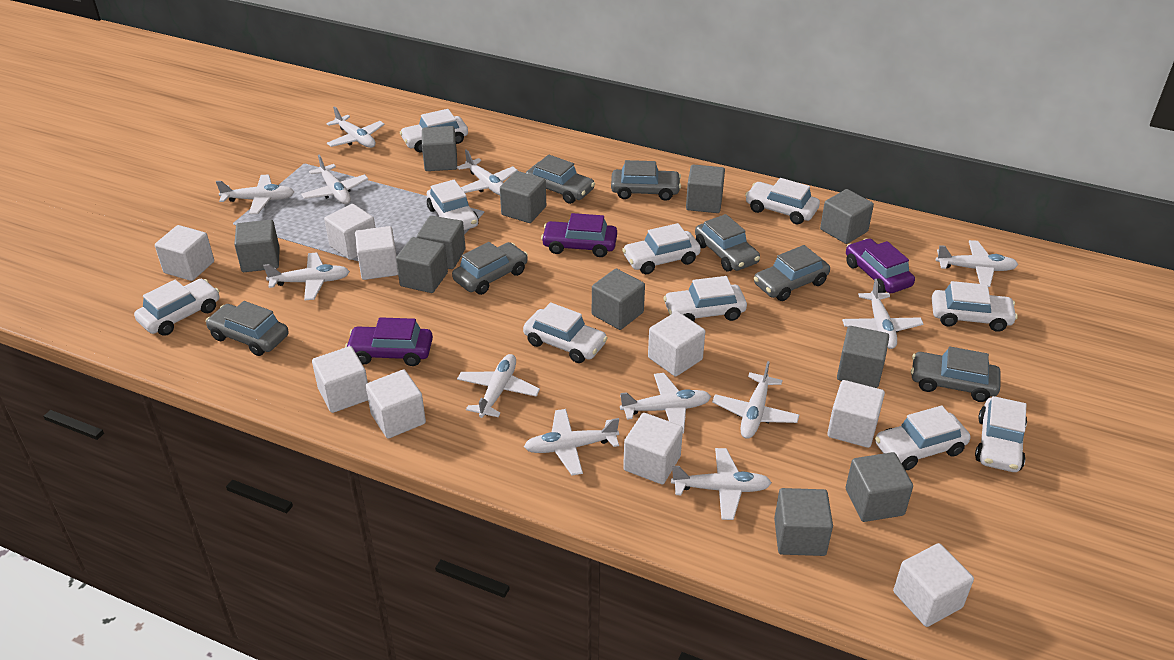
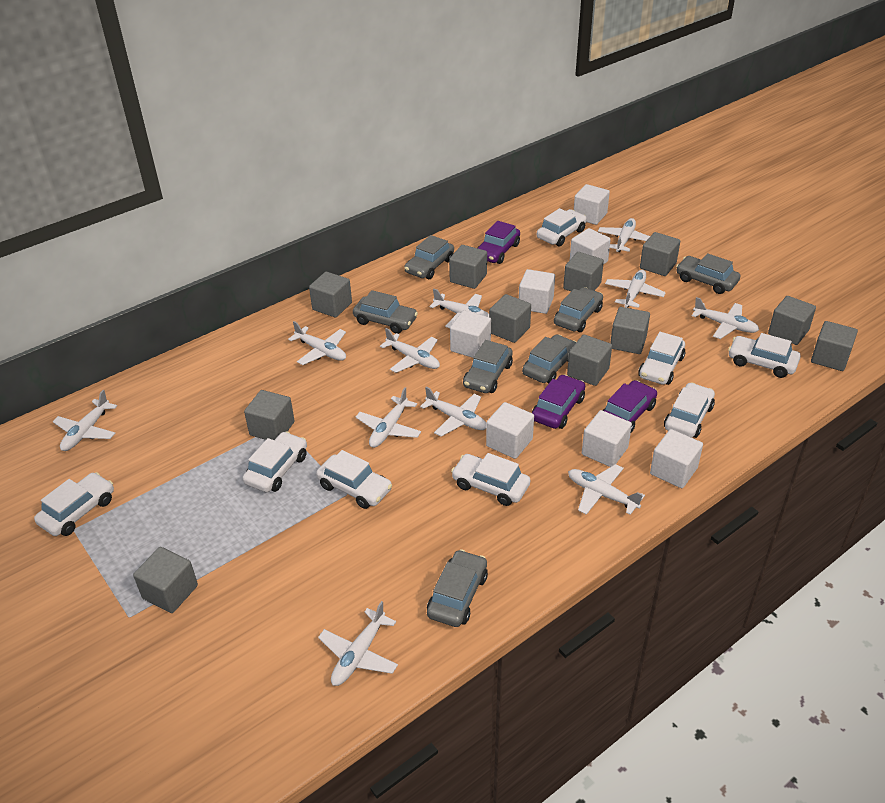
white car: 10 -> 8
white cube: 9 -> 7
white plane: 12 -> 11

